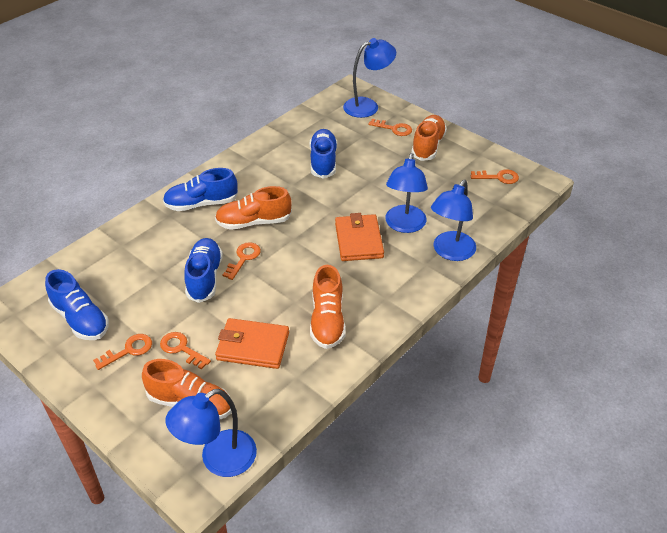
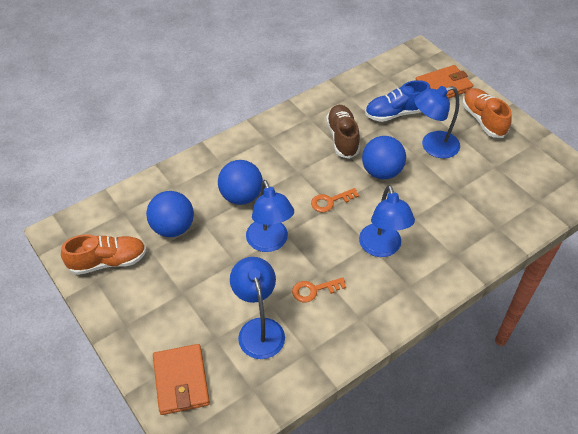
blue ball: 0 -> 3
blue shoe: 4 -> 1
brown shoe: 0 -> 1
orange key: 5 -> 2
orange shoe: 4 -> 2

